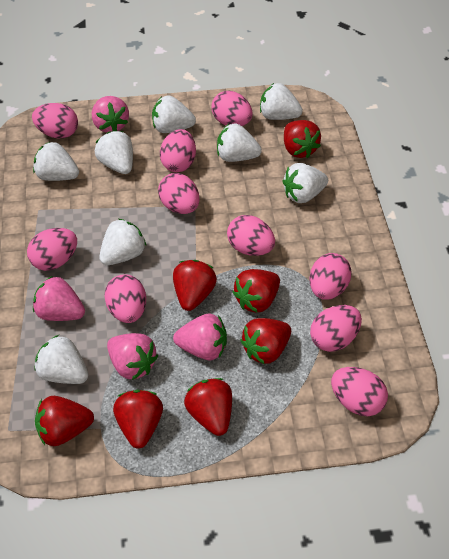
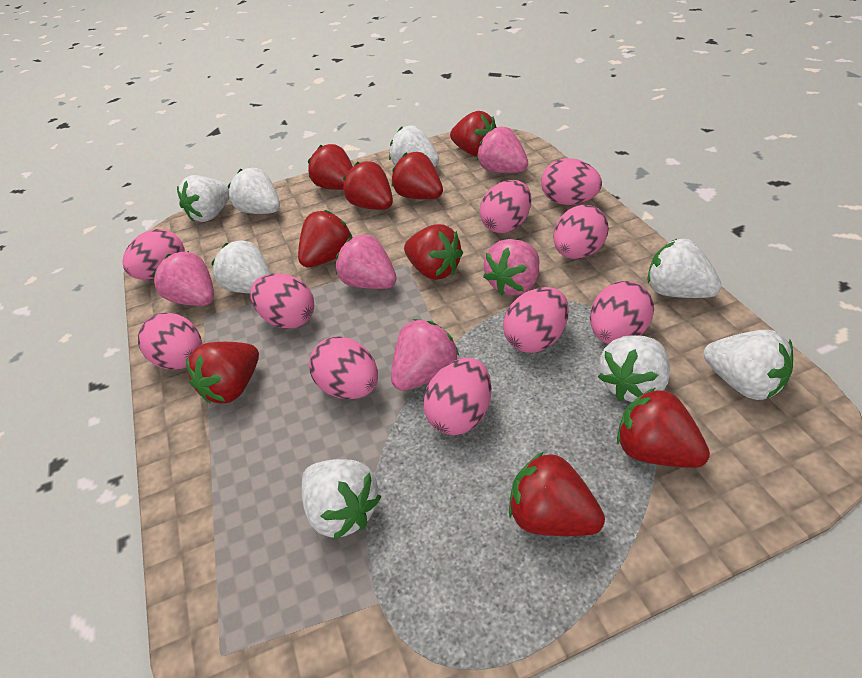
pink strawberry: 4 -> 5
red strawberry: 7 -> 9

